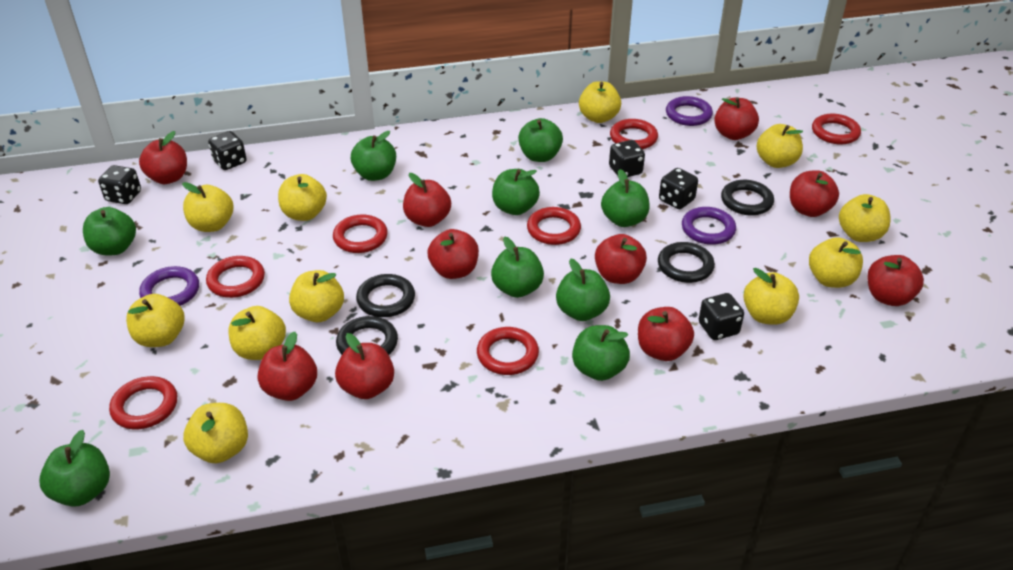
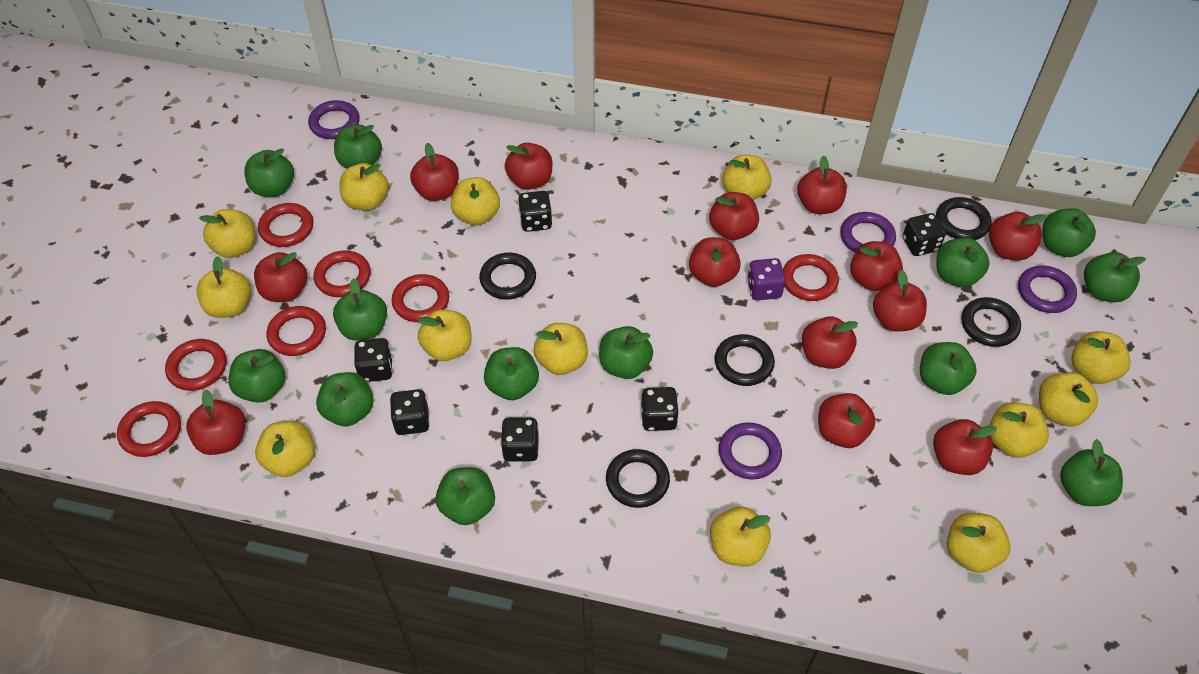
black dice: 5 -> 6
black ring: 4 -> 5
green apple: 9 -> 13
purple dice: 0 -> 1
purple ring: 3 -> 4
red apple: 10 -> 13
yellow apple: 11 -> 13

